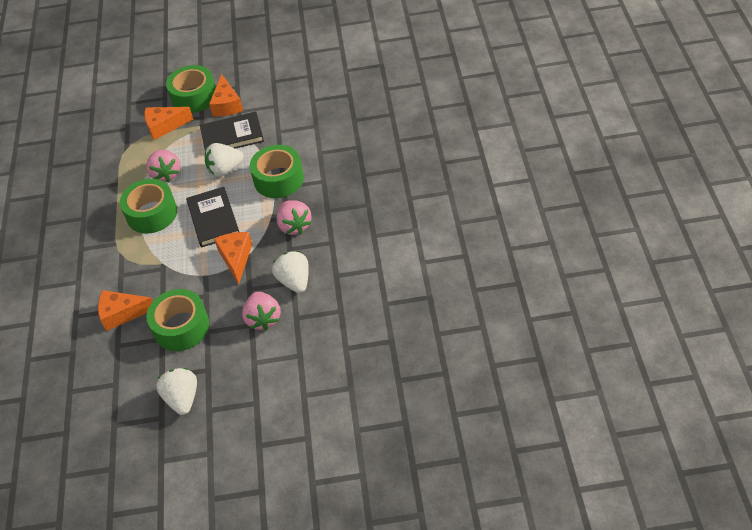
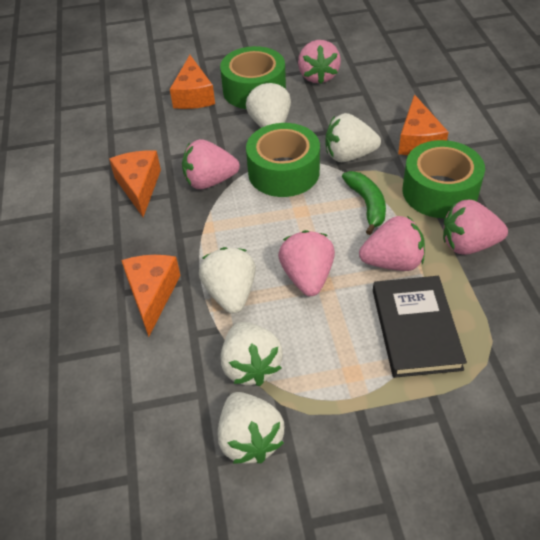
black book: 2 -> 1
green banana: 0 -> 1
green tape: 4 -> 3
pink strawberry: 3 -> 5
white strawberry: 3 -> 5

